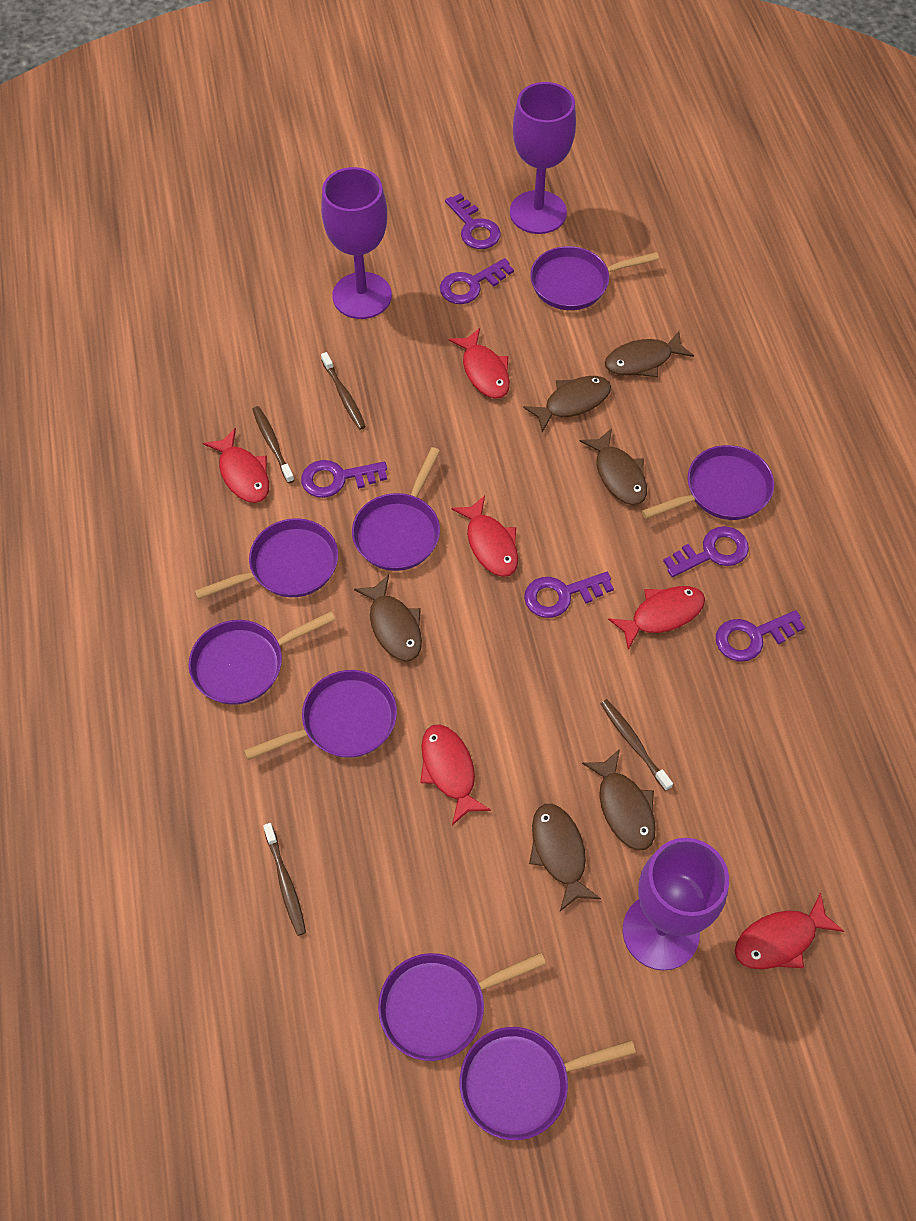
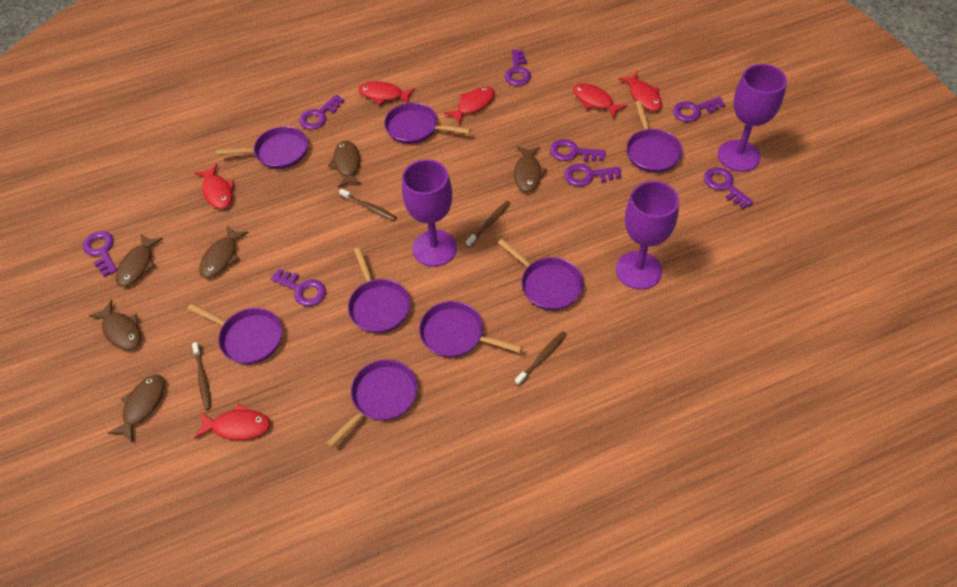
purple key: 6 -> 8

